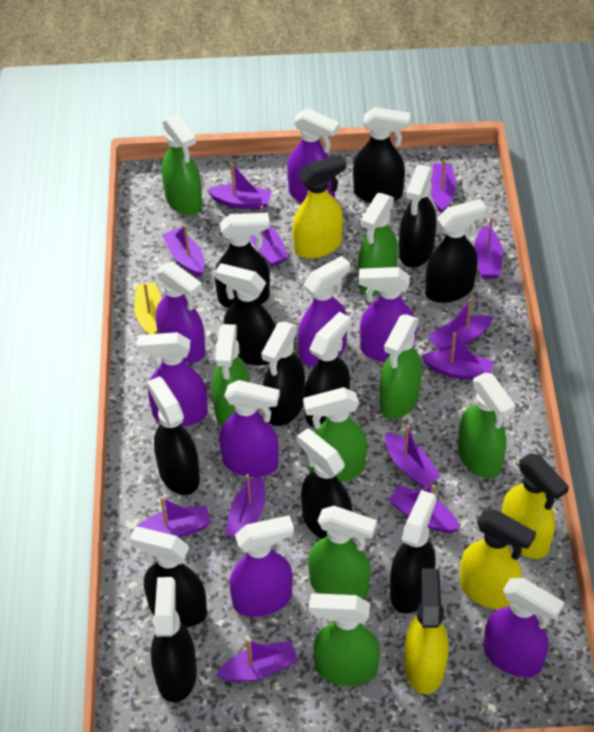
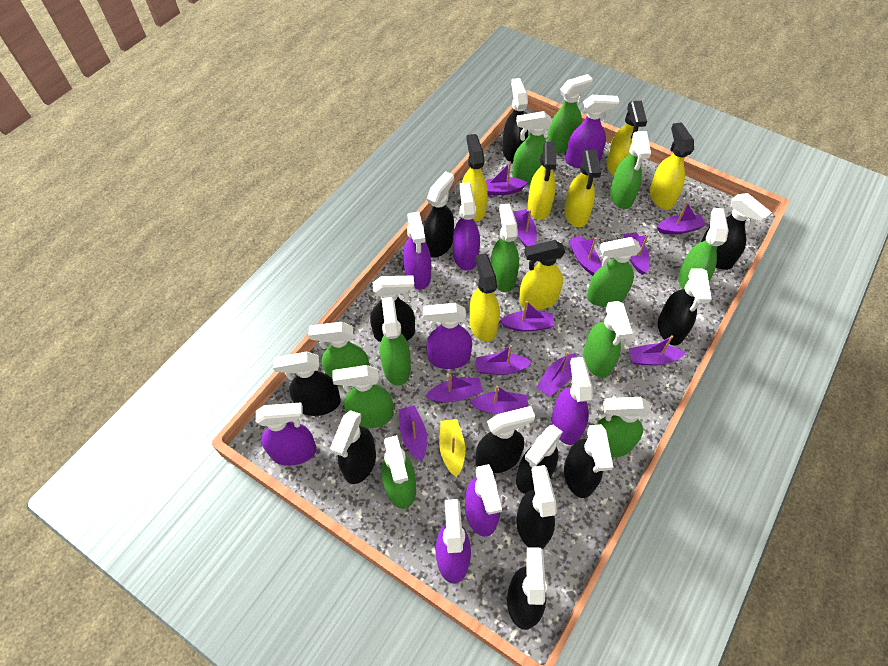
green spray bottle: 8 -> 12
yellow spray bottle: 4 -> 7

